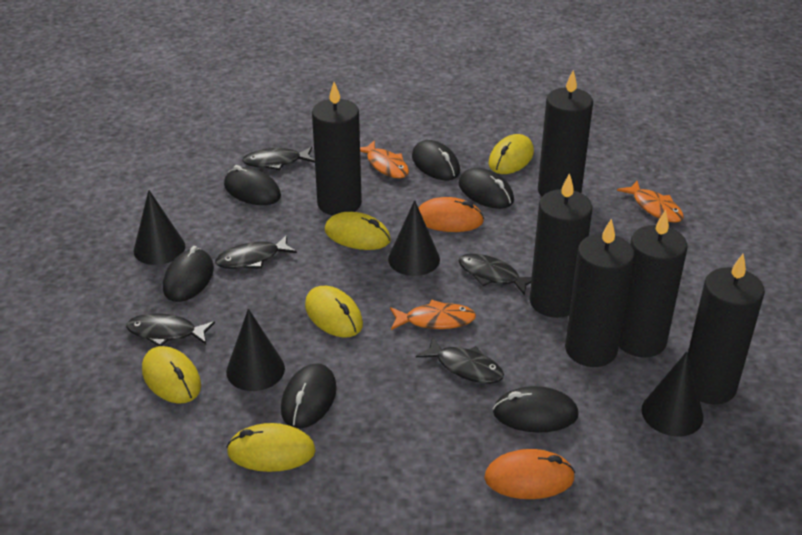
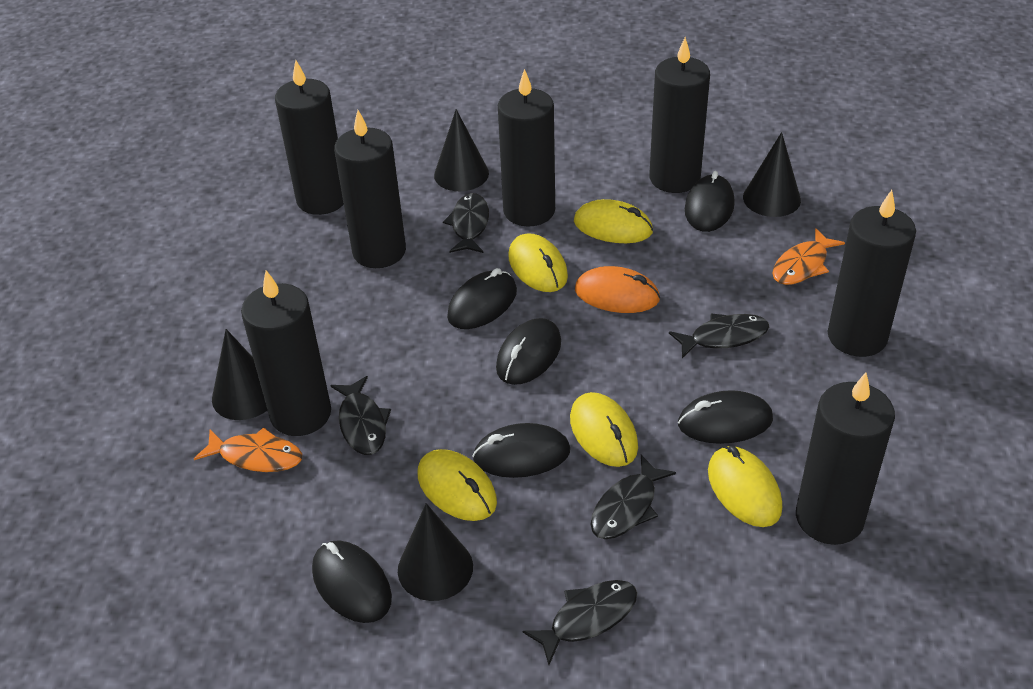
black candle: 6 -> 7
orange fish: 3 -> 2
orange mouse: 2 -> 1

